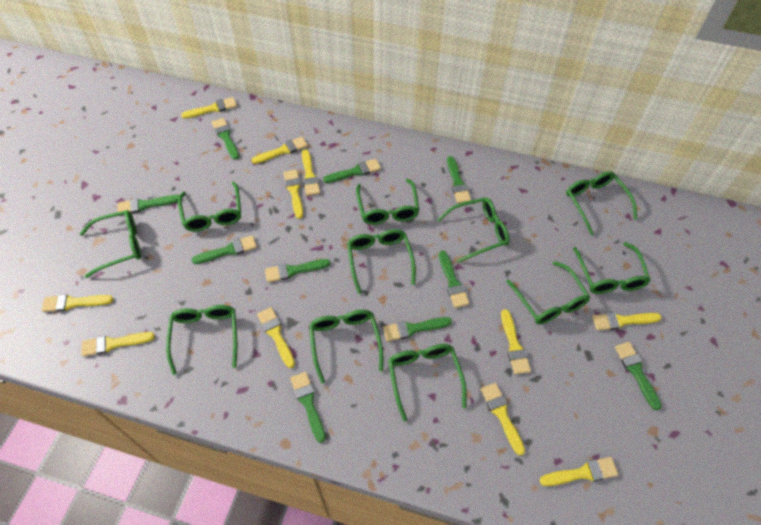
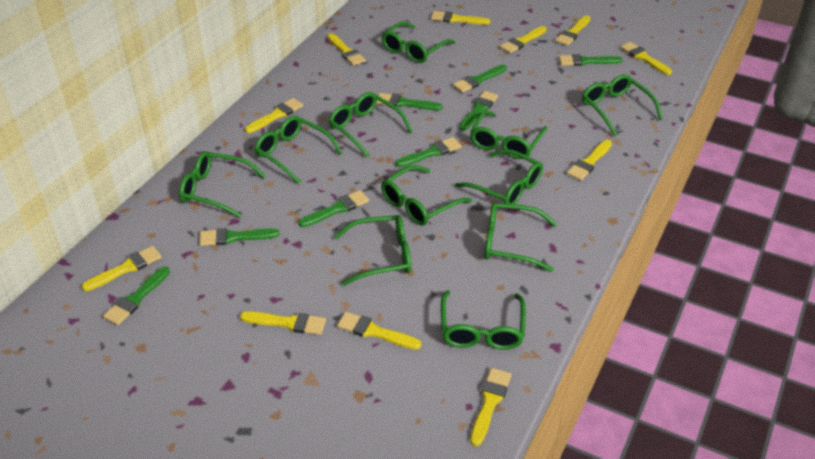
green brush: 10 -> 8

